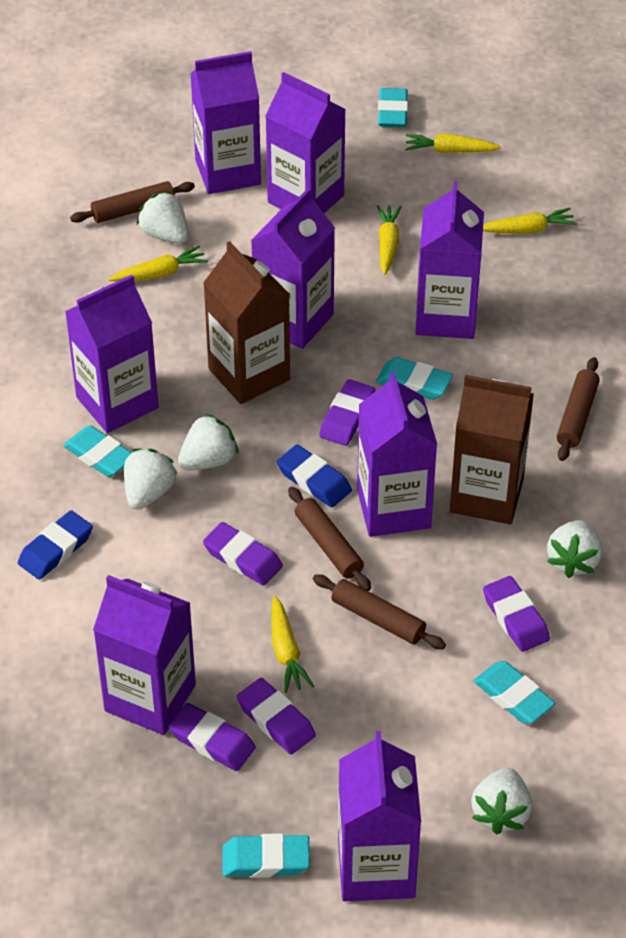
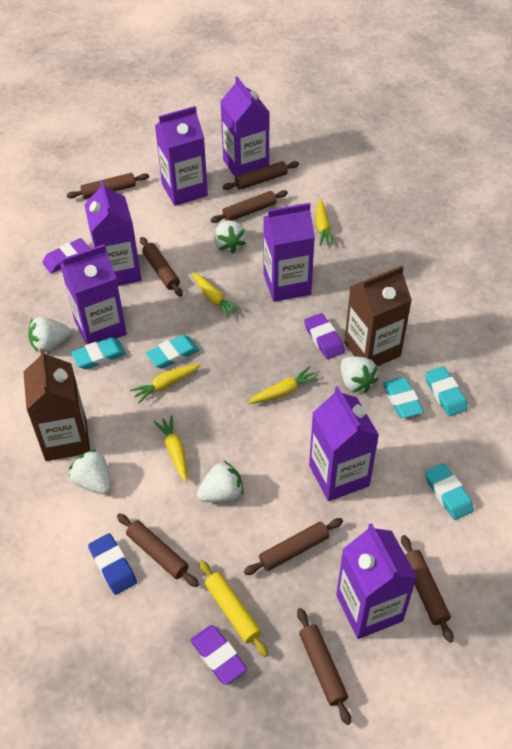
blue eraser: 2 -> 1
brown rolling pin: 4 -> 8
purple carton: 8 -> 7
purple eraser: 5 -> 3
yellow rolling pin: 0 -> 1

